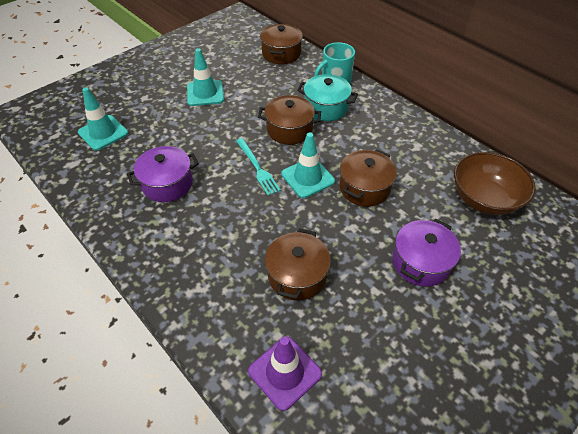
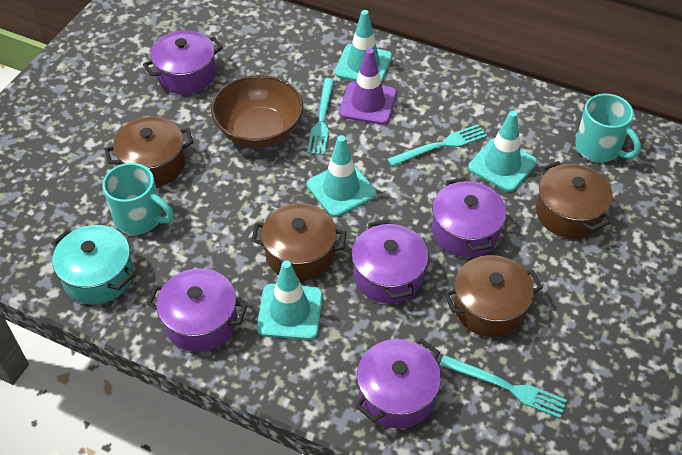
purple pot: 2 -> 5
turquoise fork: 1 -> 3
turquoise mug: 1 -> 2
turquoise traffic cone: 3 -> 4

